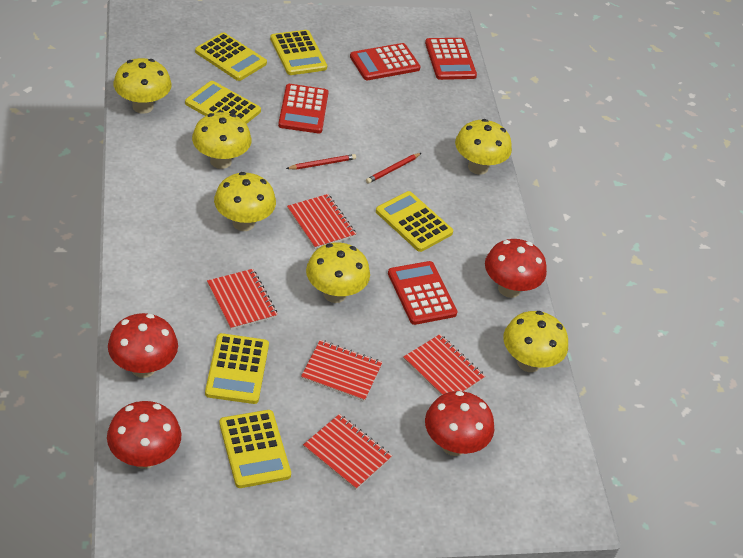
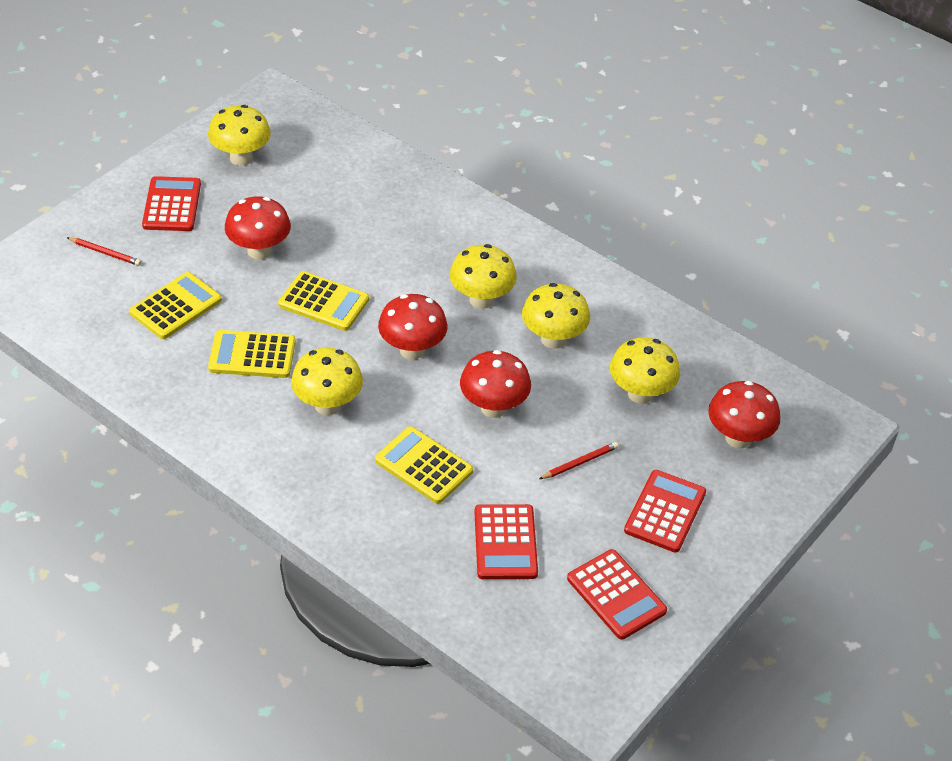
red notebook: 5 -> 0
yellow calculator: 6 -> 4
yellow mushroom: 6 -> 5

